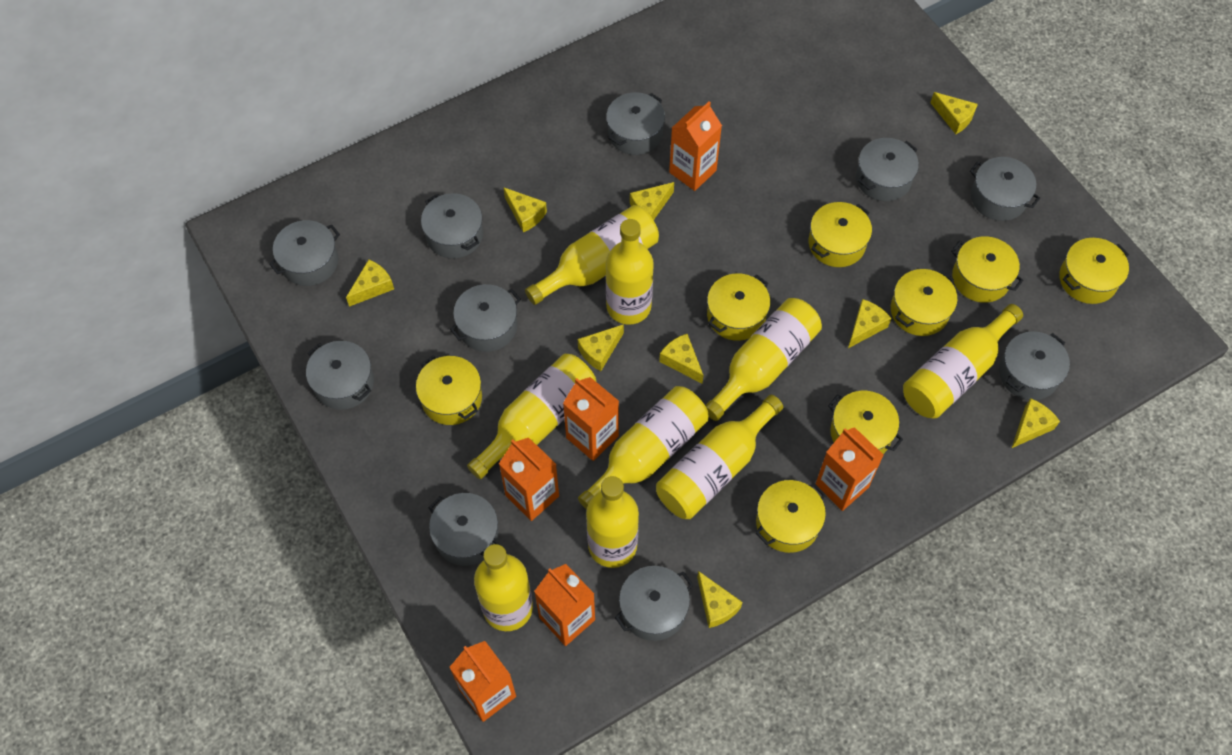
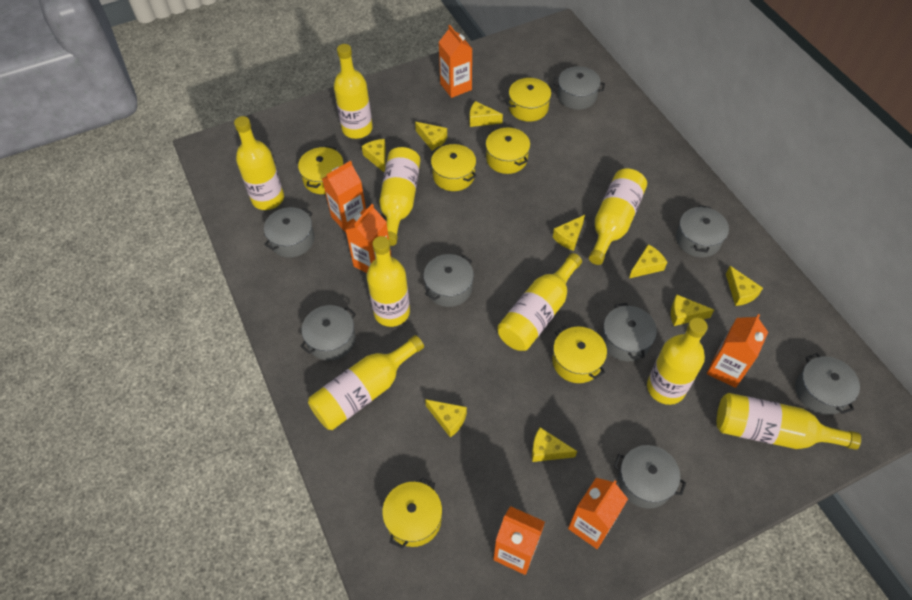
grey pot: 10 -> 8
yellow pot: 8 -> 6

